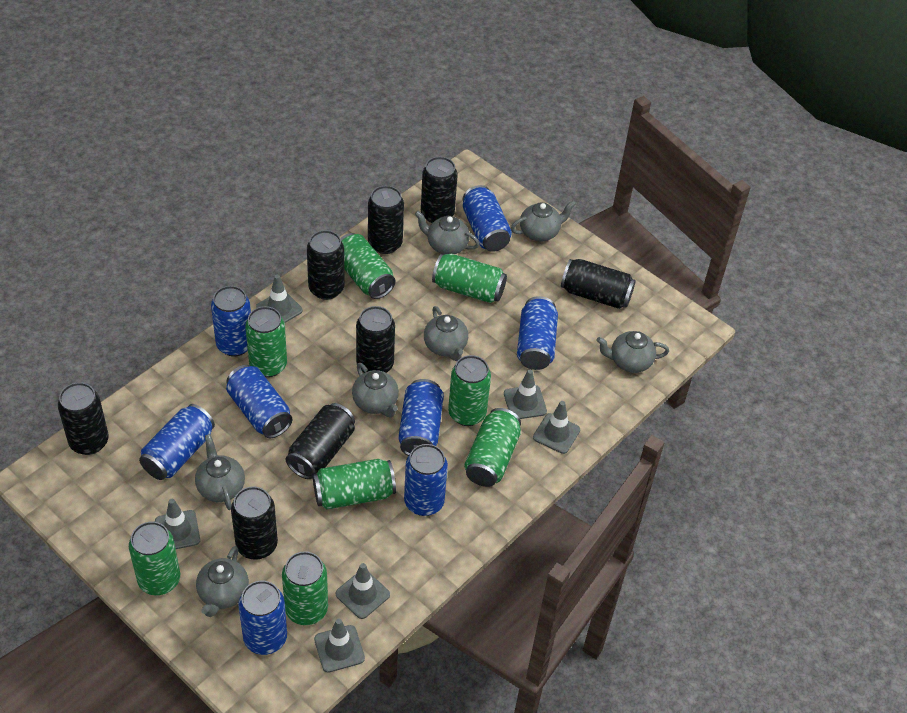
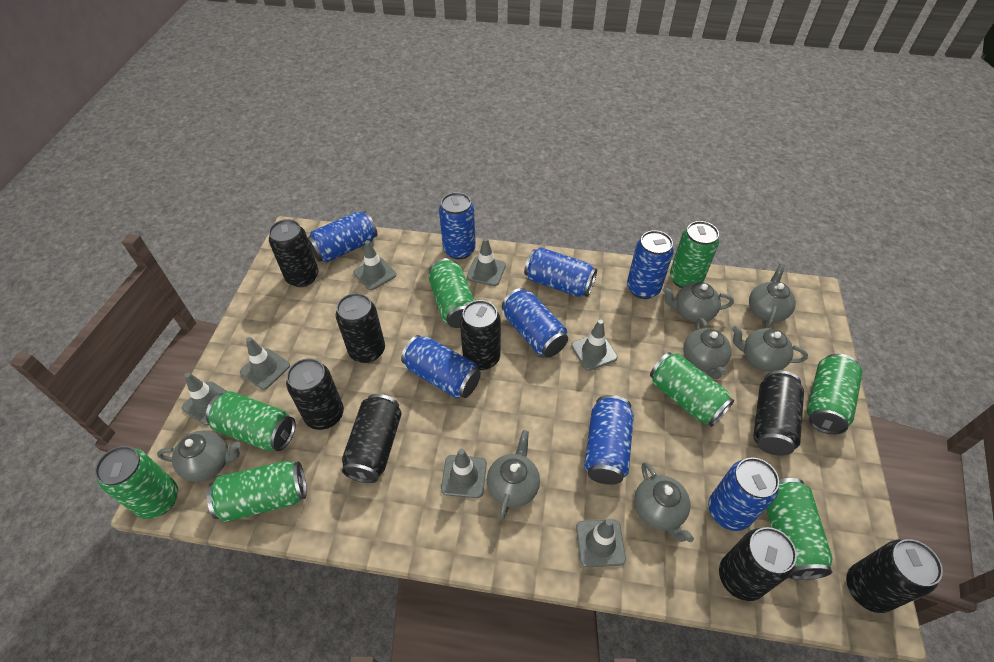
grey traffic cone: 6 -> 7

